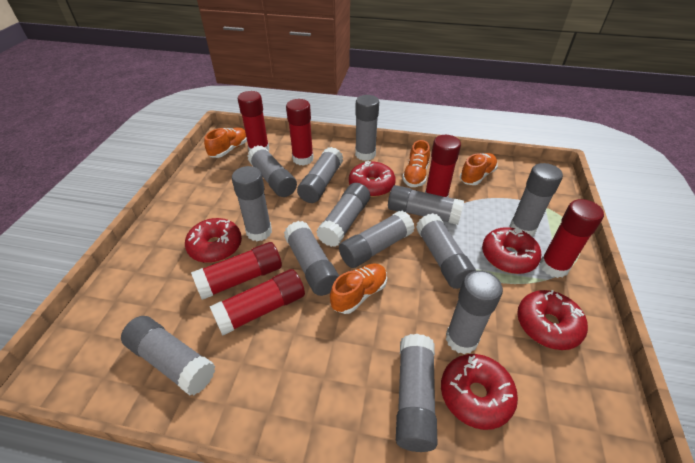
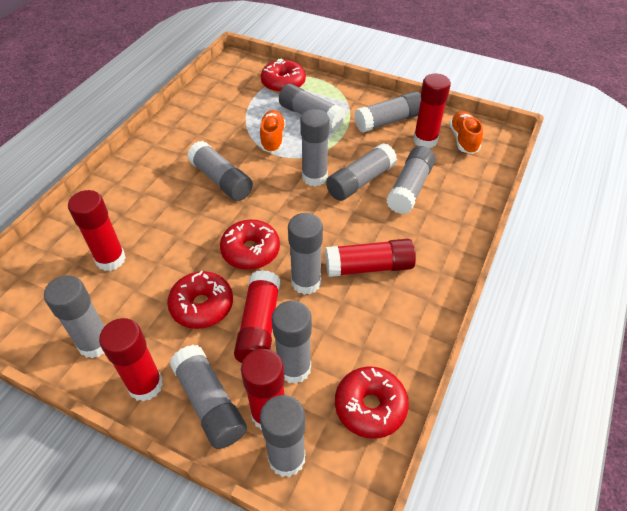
grey glue stick: 13 -> 11
orange shoe: 4 -> 2
red donut: 5 -> 4

